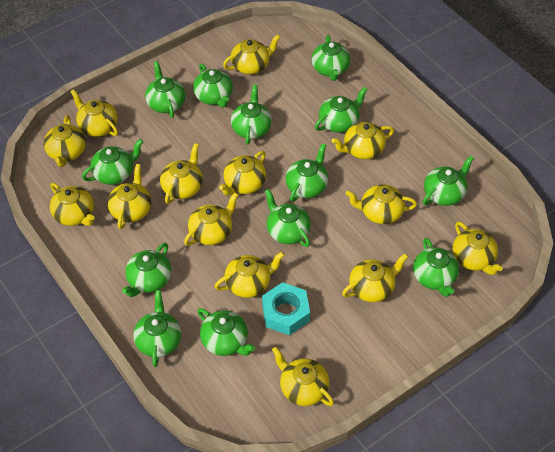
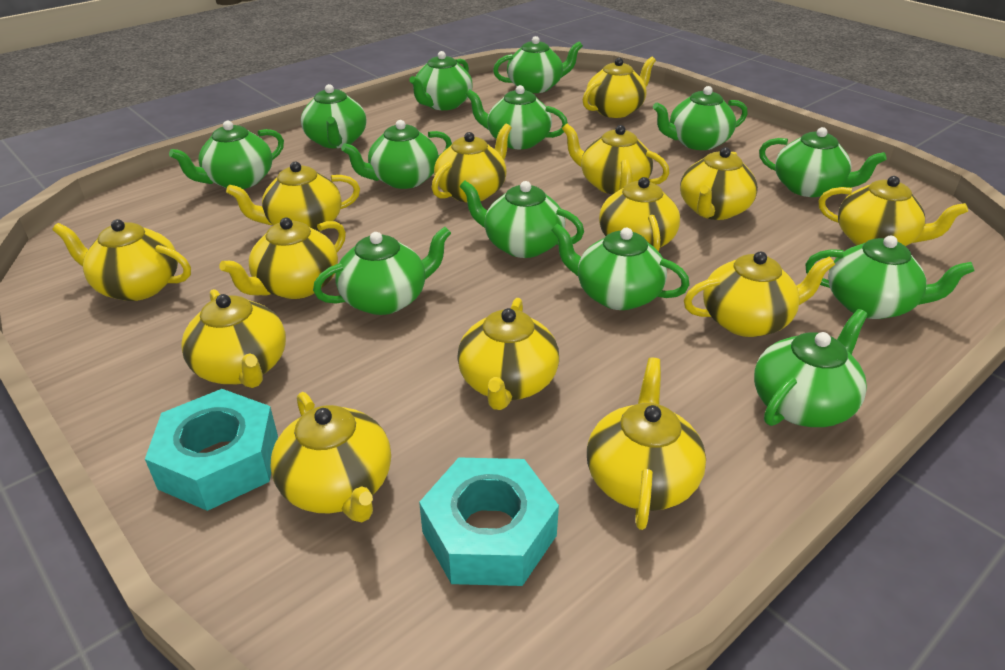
turquoise nut: 1 -> 2

